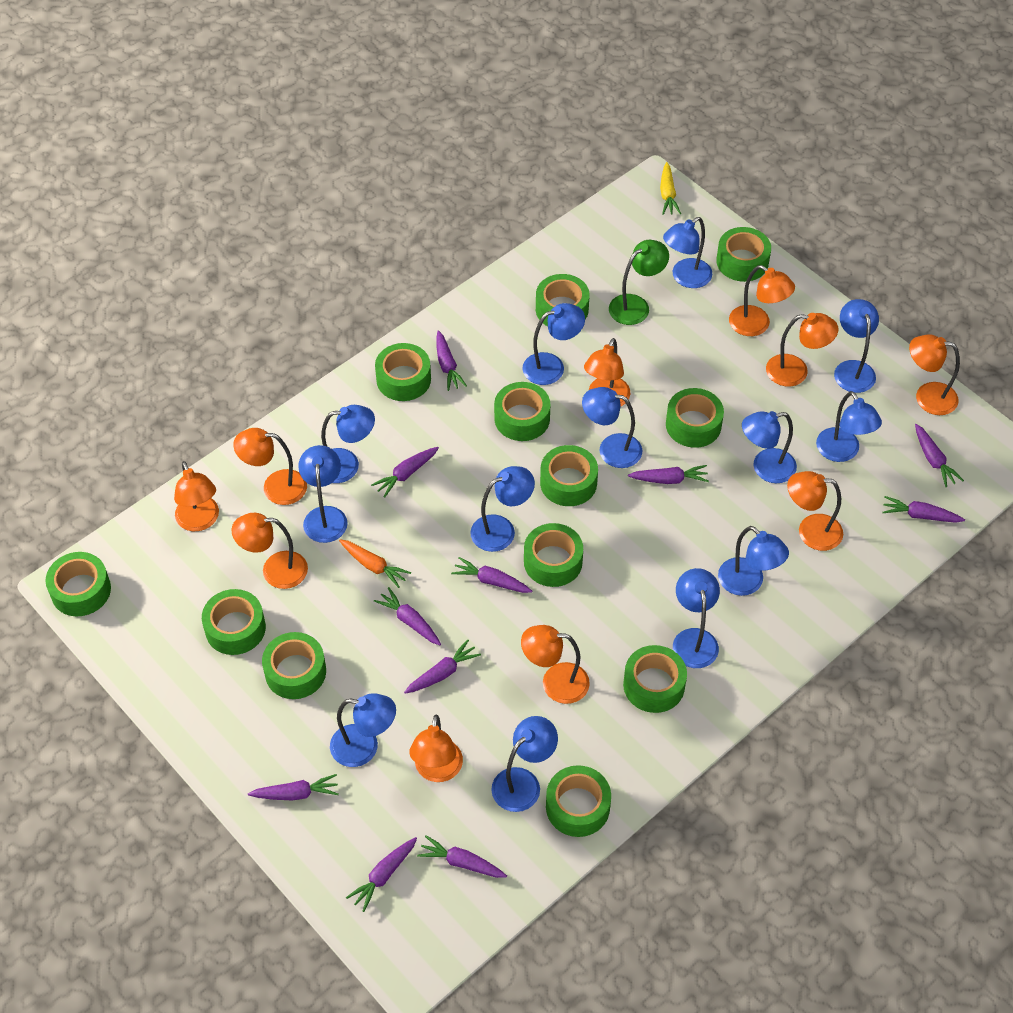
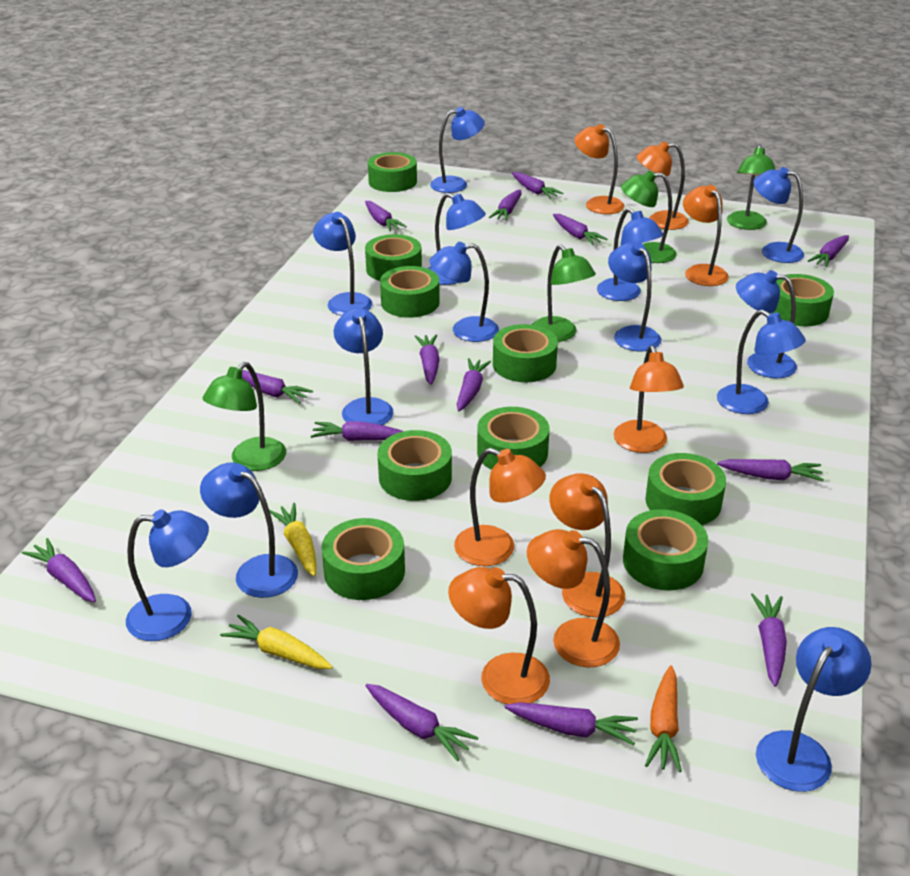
green lamp: 1 -> 4
green tape: 12 -> 10
orange lamp: 10 -> 8
purple carrot: 11 -> 14
yellow carrot: 1 -> 2

